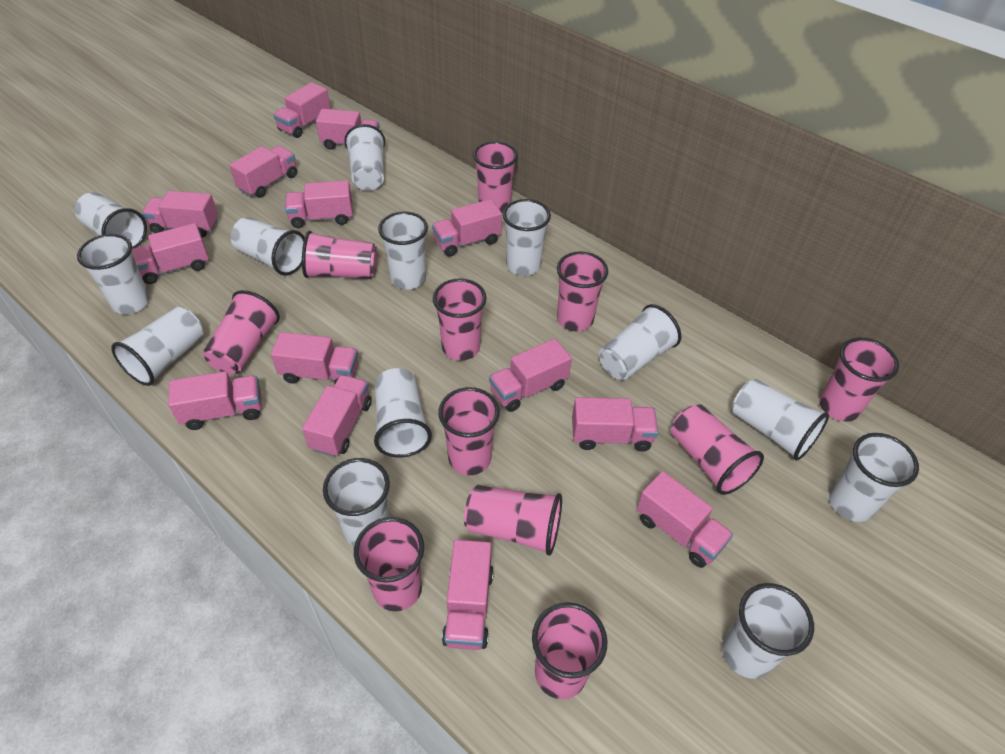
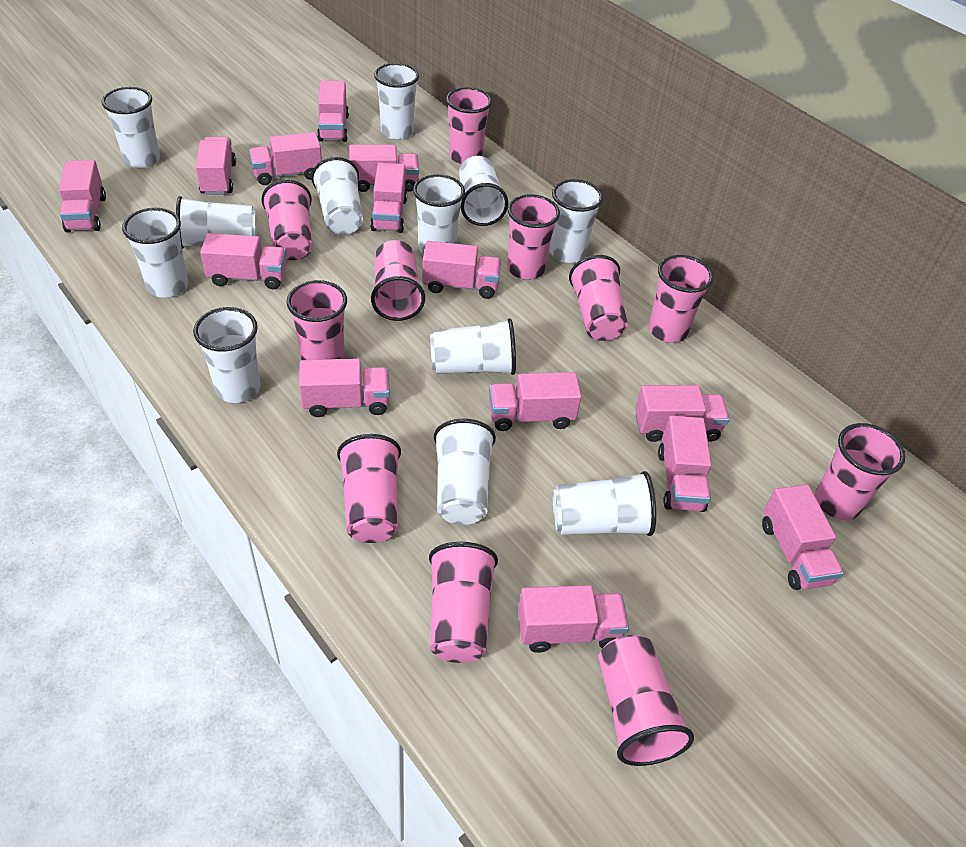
white cup: 13 -> 12

